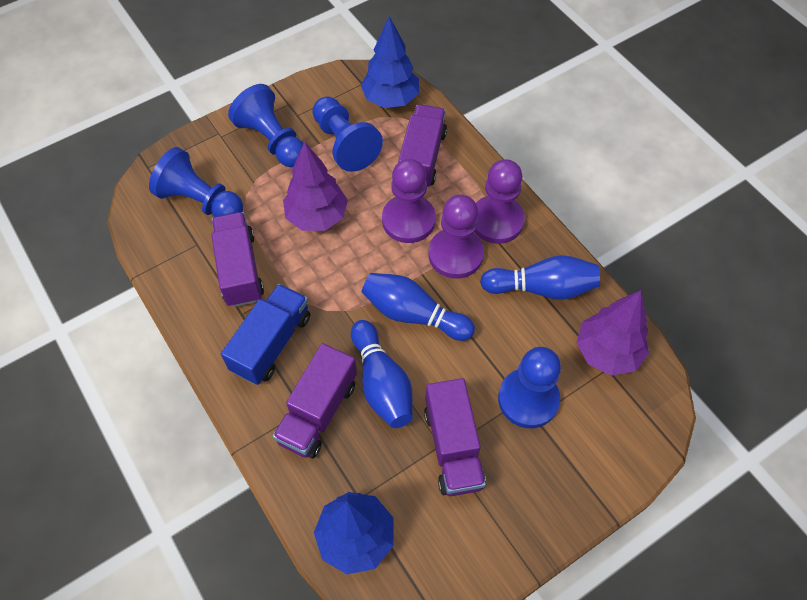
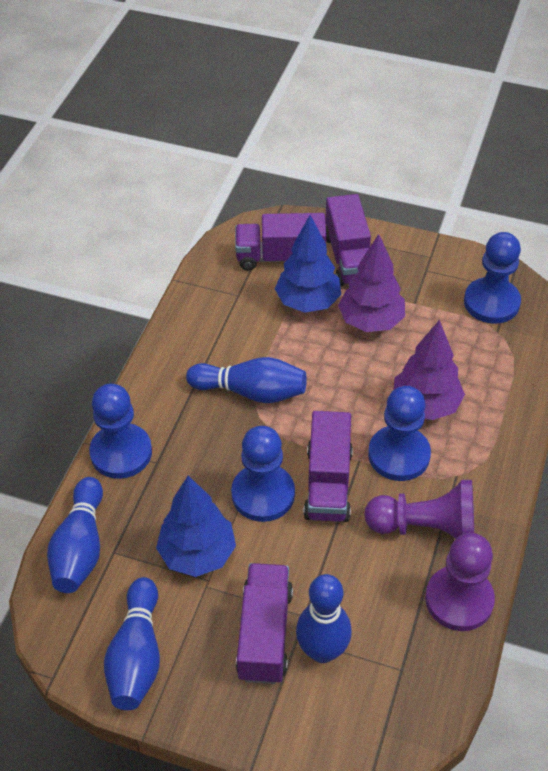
blue bowling pin: 3 -> 4
blue truck: 1 -> 0
purple pawn: 3 -> 2

